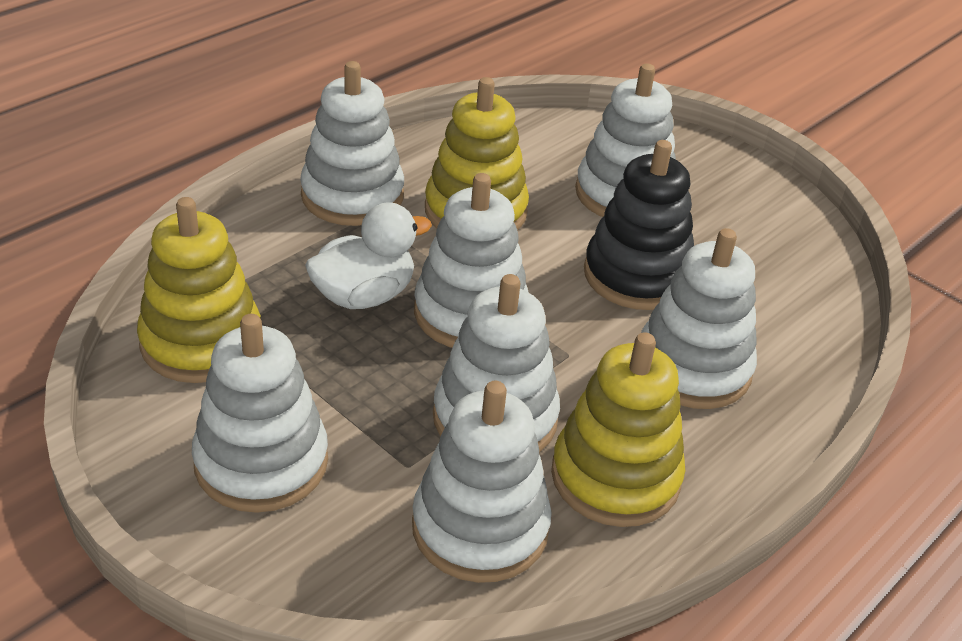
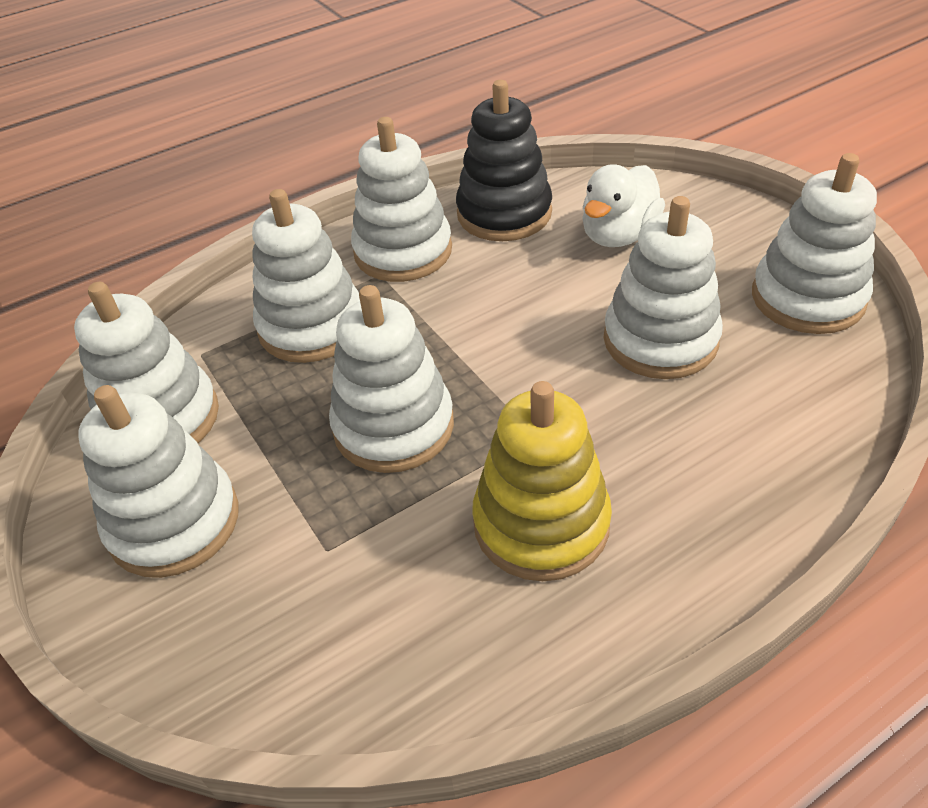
yellow stacking toy: 3 -> 1

